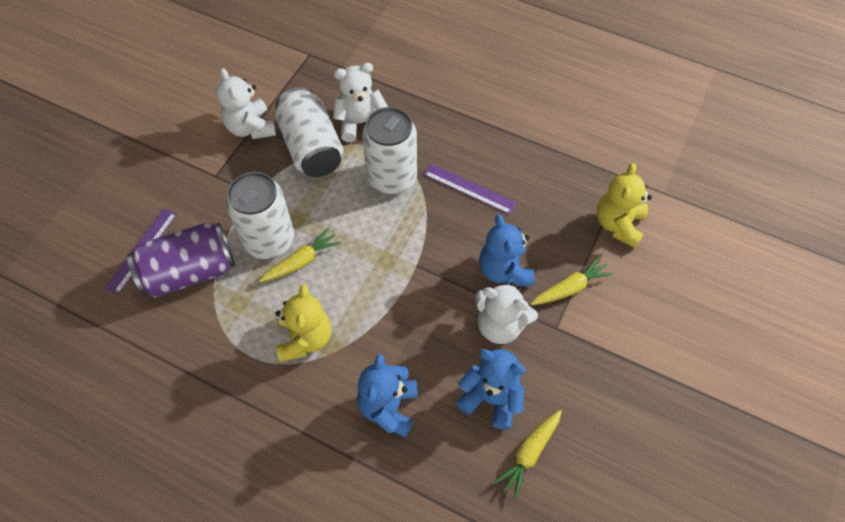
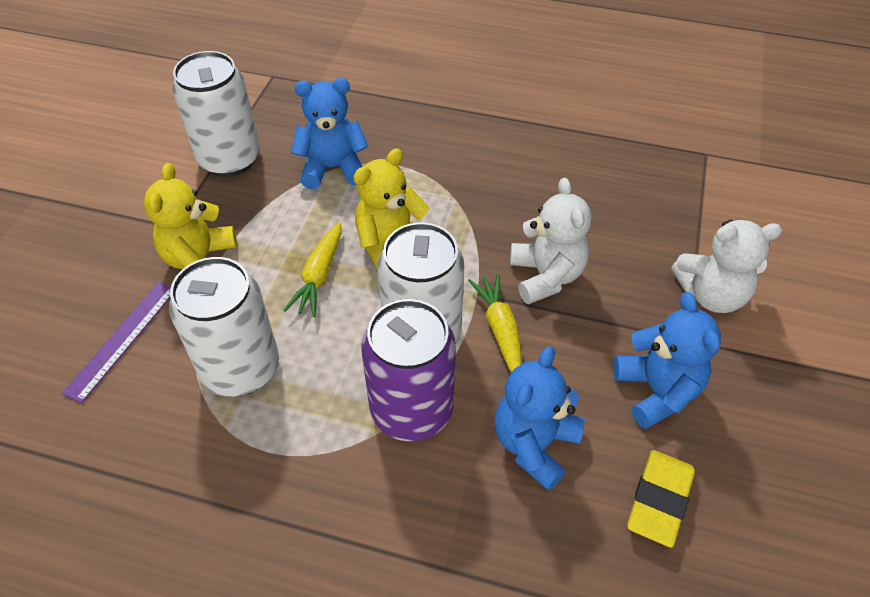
purple ruler: 2 -> 1
white teddy bear: 3 -> 2
yellow carrot: 3 -> 2
yellow eraser: 0 -> 1

